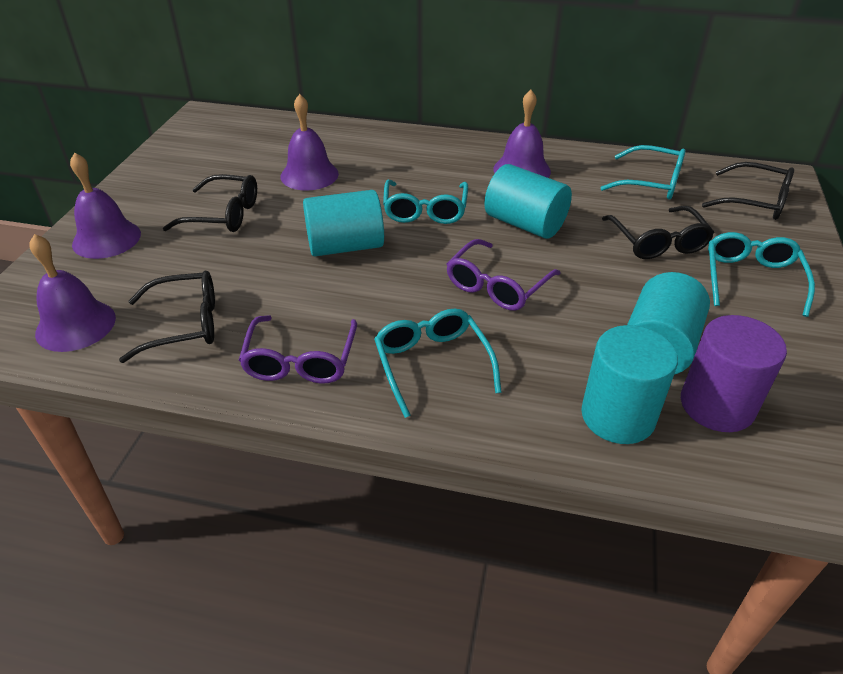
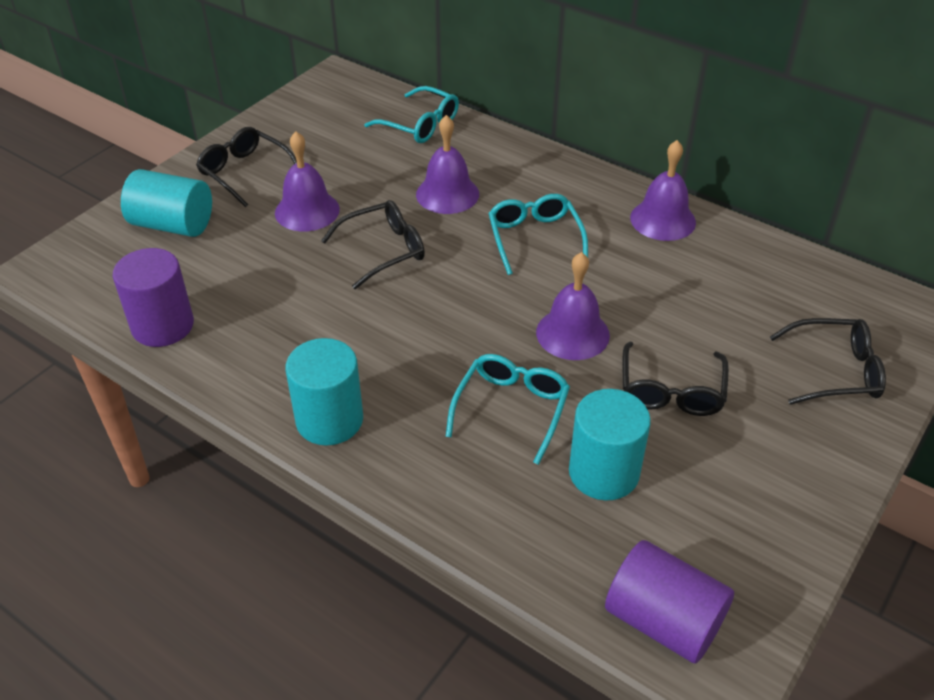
purple cylinder: 1 -> 2
purple glasses: 2 -> 0
turquoise cylinder: 4 -> 3
turquoise glasses: 4 -> 3

